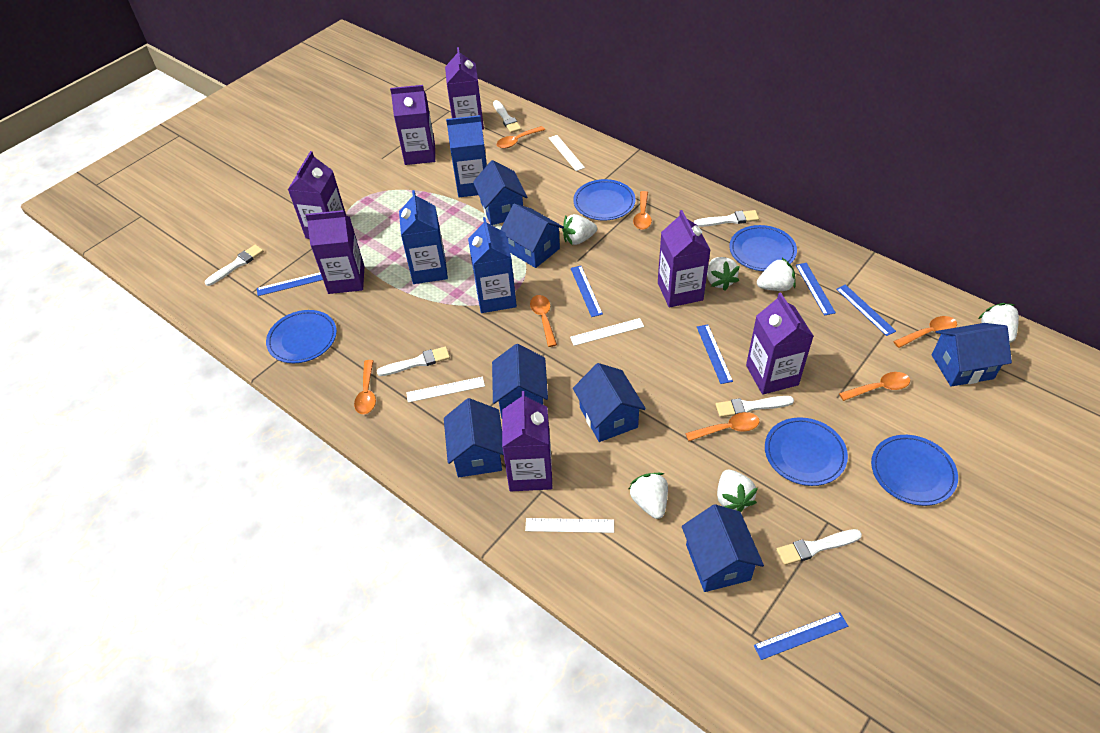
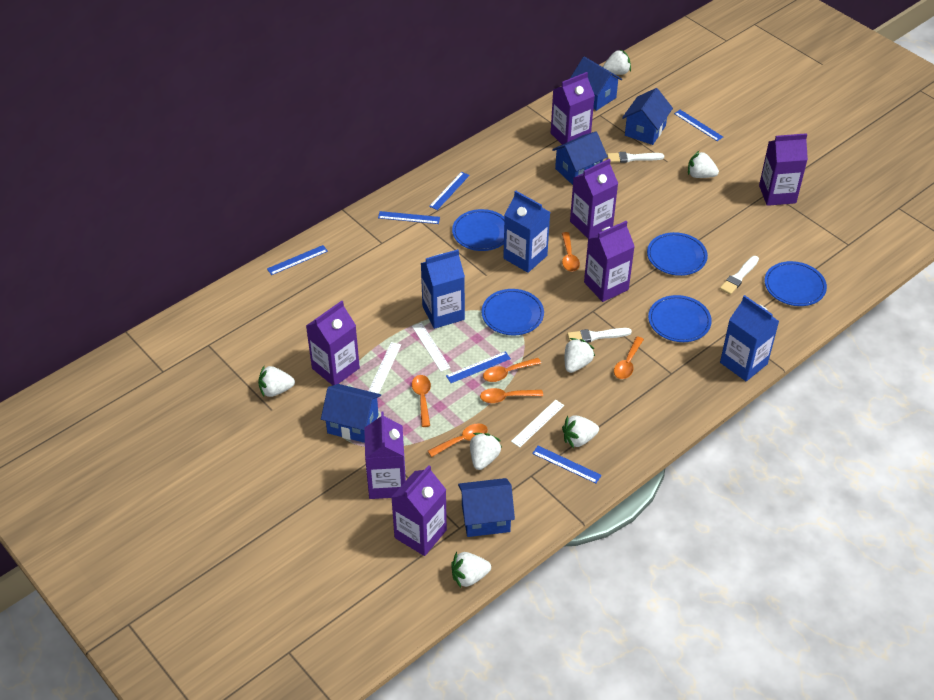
blue house: 7 -> 5
orange spoon: 7 -> 6
white brush: 6 -> 3
white ruler: 4 -> 3
white strawberry: 6 -> 7

